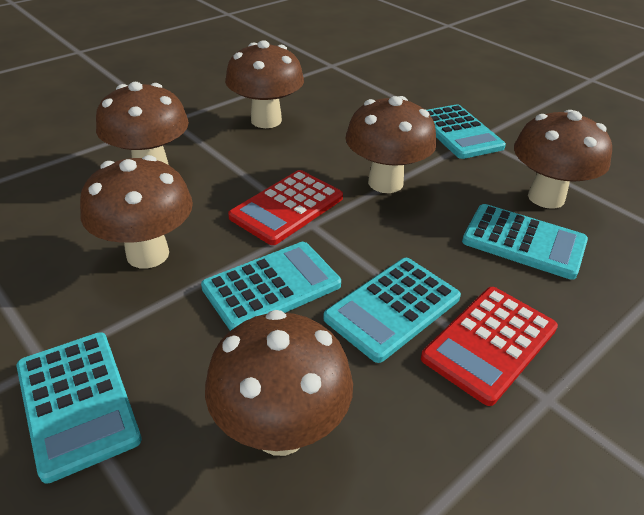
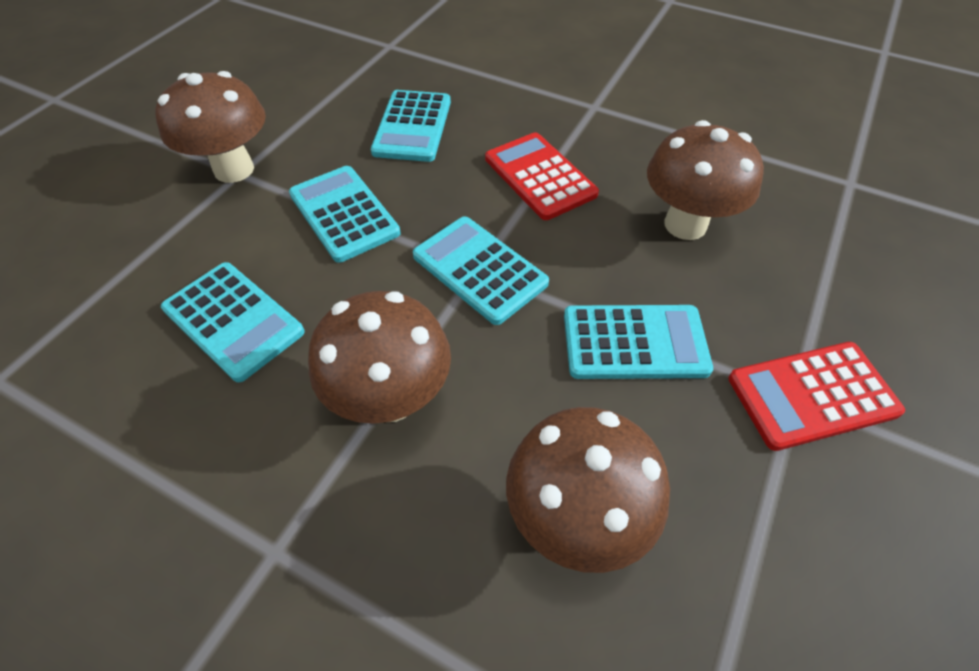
brown mushroom: 6 -> 4

